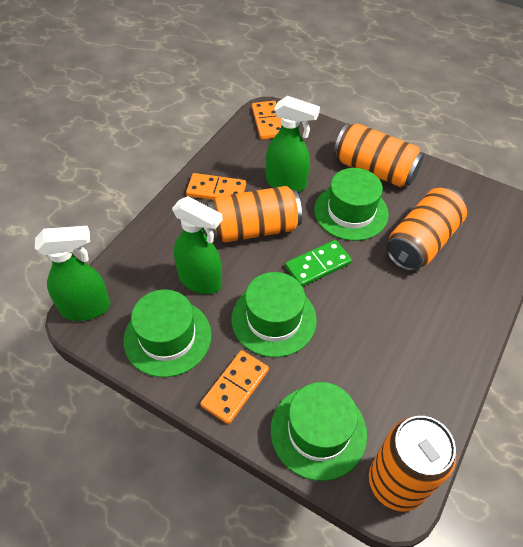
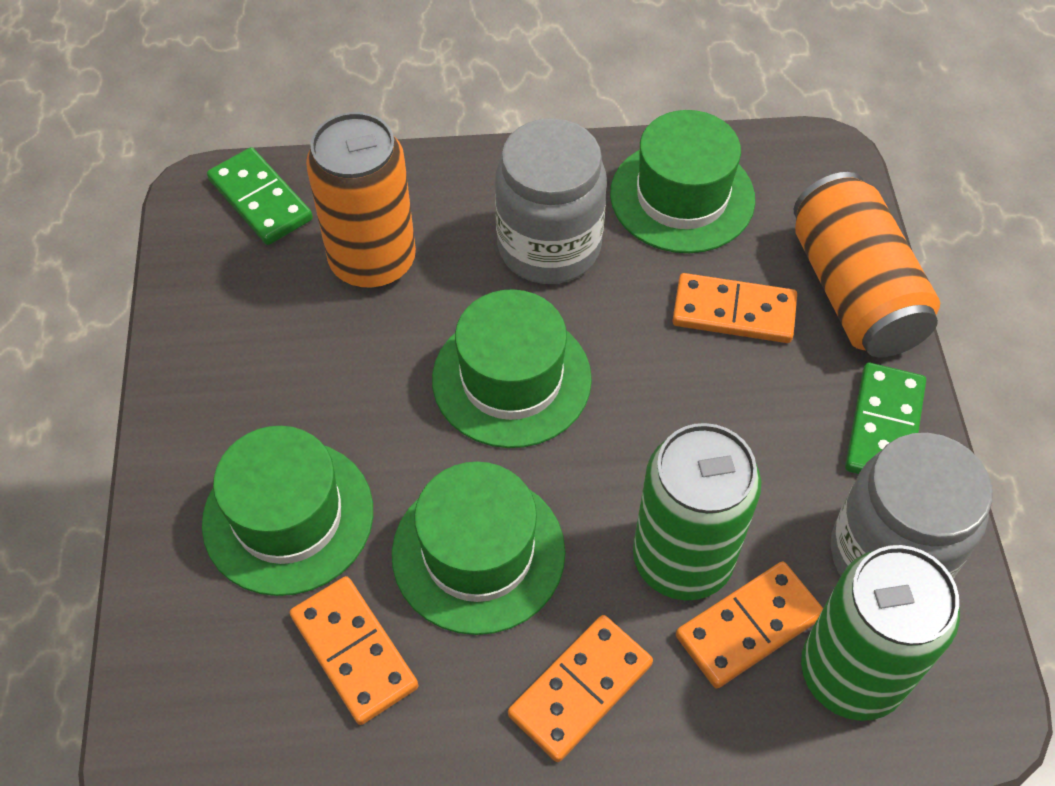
green can: 0 -> 2
green domino: 1 -> 2
green spray bottle: 3 -> 0
grey jar: 0 -> 2
orange can: 4 -> 2
orange domino: 3 -> 4

